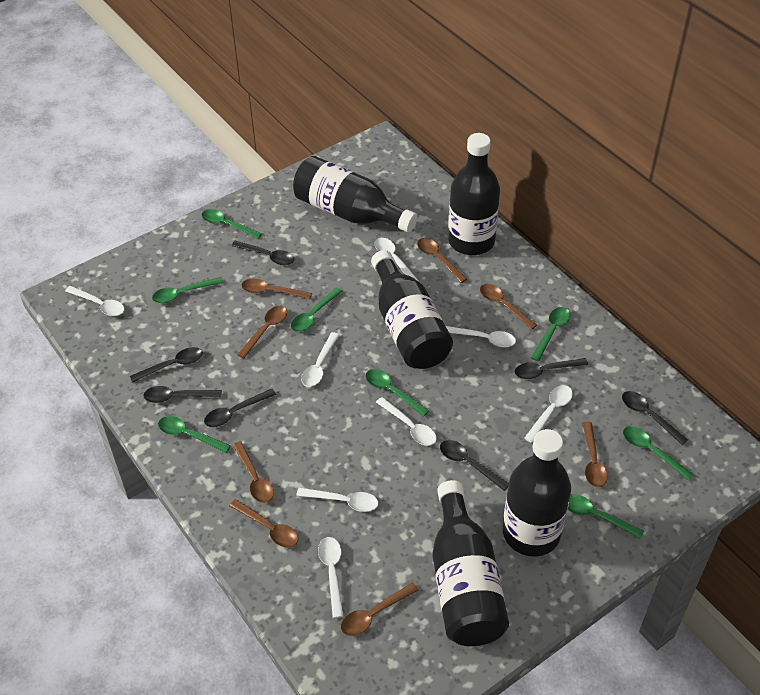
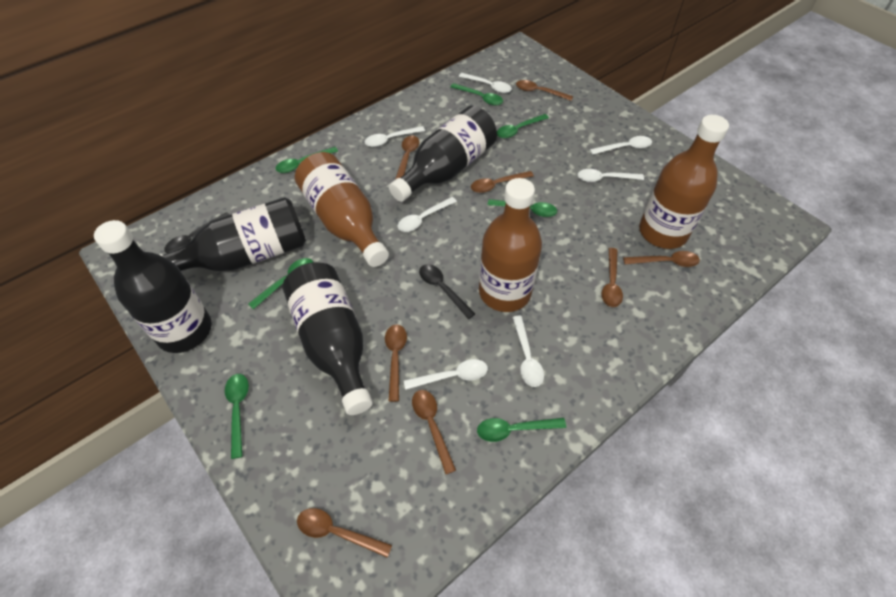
black bottle: 5 -> 4
black spoon: 7 -> 2
brown bottle: 0 -> 3
green spoon: 8 -> 7
white spoon: 8 -> 7

